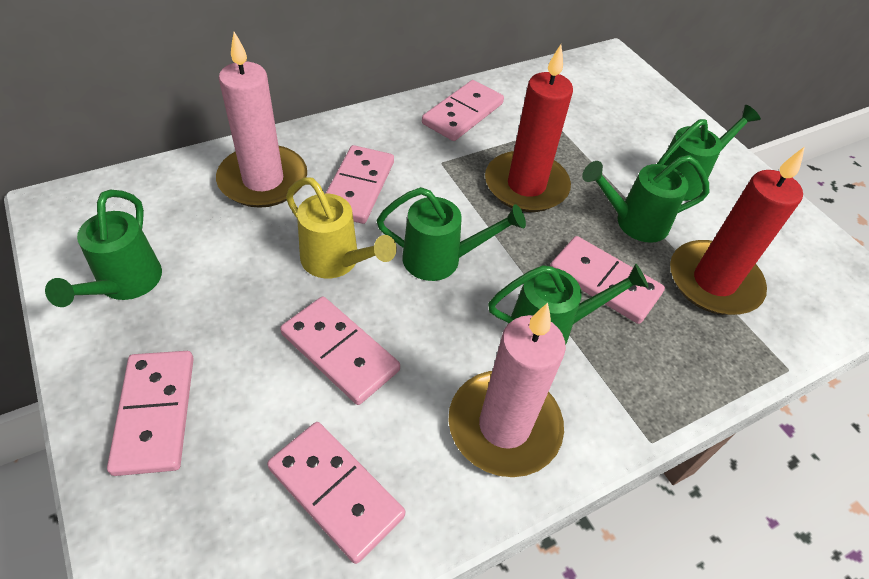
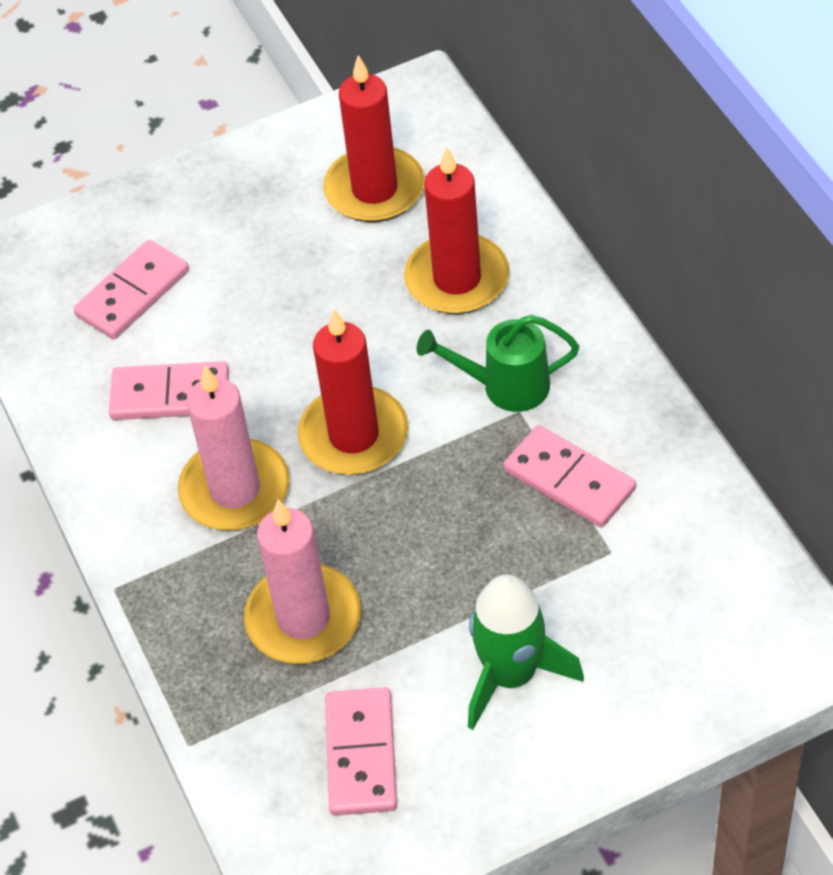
green rocket: 0 -> 1
green watering can: 5 -> 1
pink domino: 6 -> 4
red candle: 2 -> 3
yellow watering can: 1 -> 0

